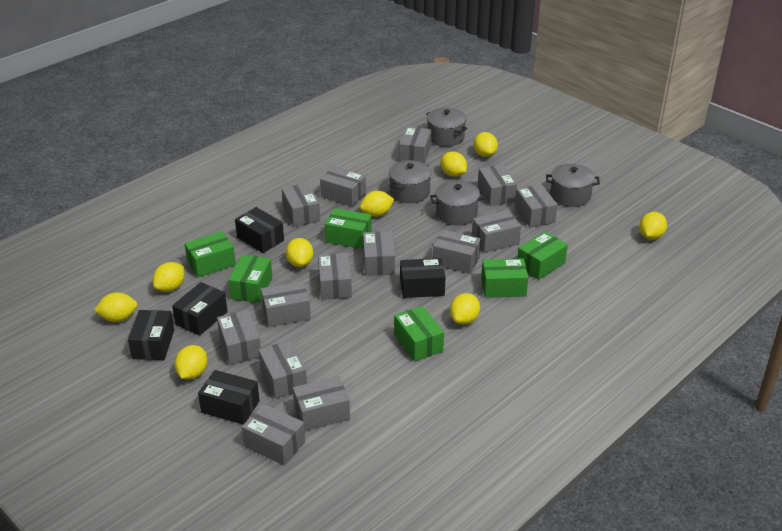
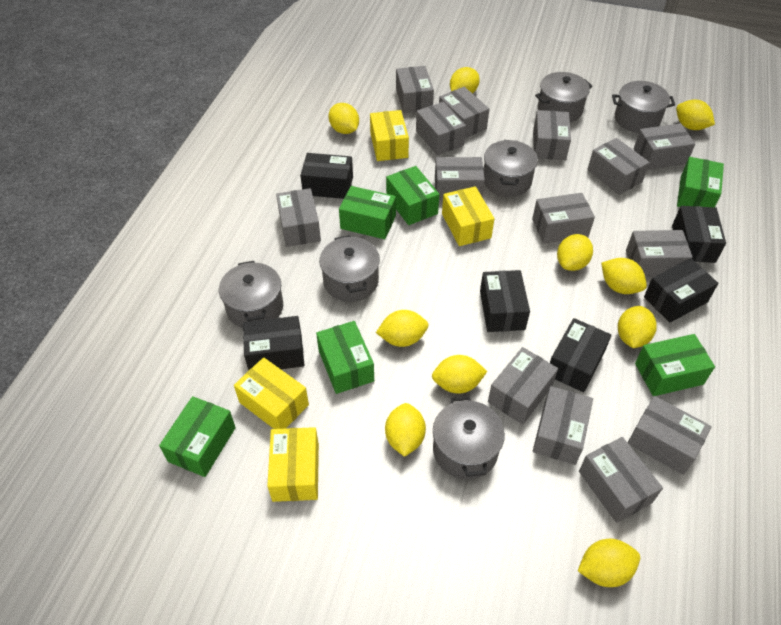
black box: 5 -> 6
grey pot: 4 -> 6
yellow box: 0 -> 4
yellow lemon: 9 -> 10

